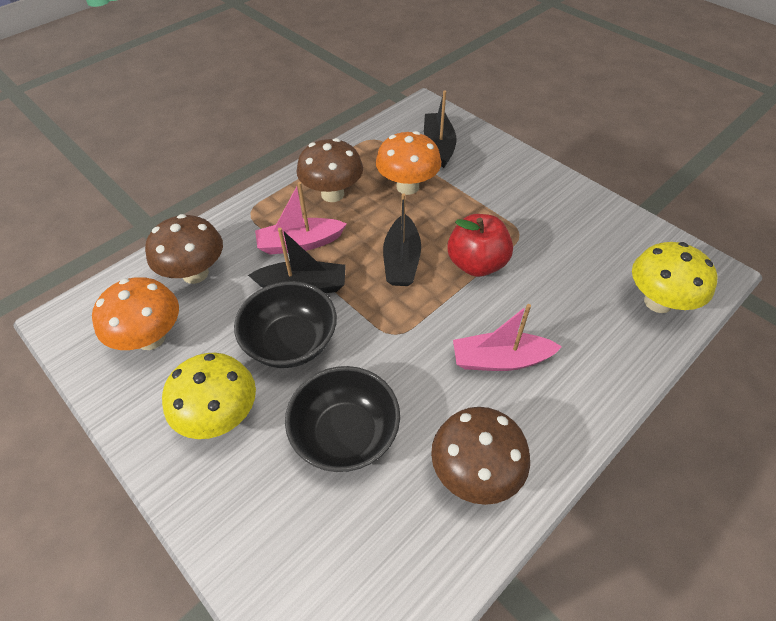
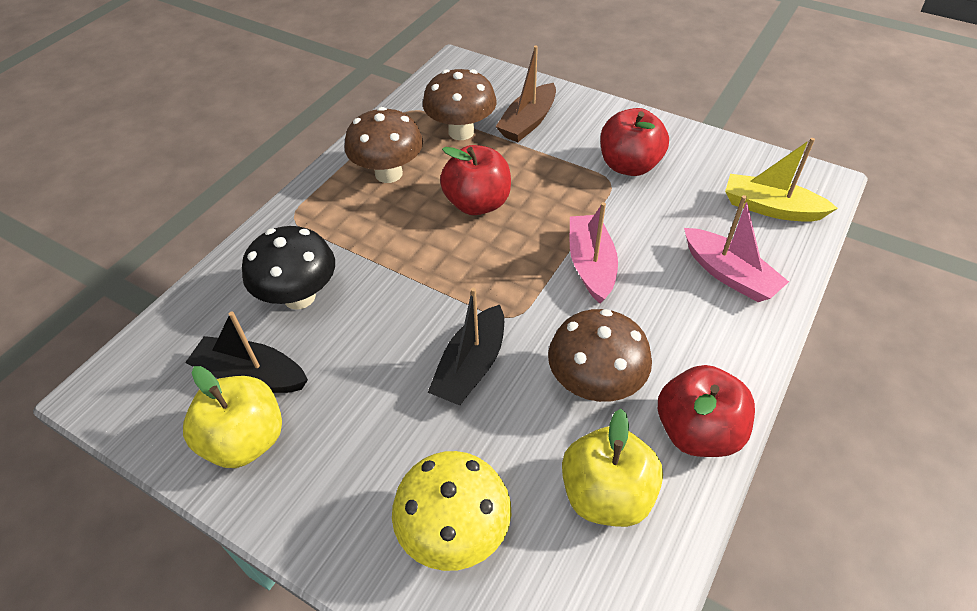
black boat: 3 -> 2
black bowl: 2 -> 0
black mushroom: 0 -> 1
brown boat: 0 -> 1
orange mushroom: 2 -> 0
red apple: 1 -> 3
yellow apple: 0 -> 2
yellow boat: 0 -> 1
yellow mushroom: 2 -> 1

